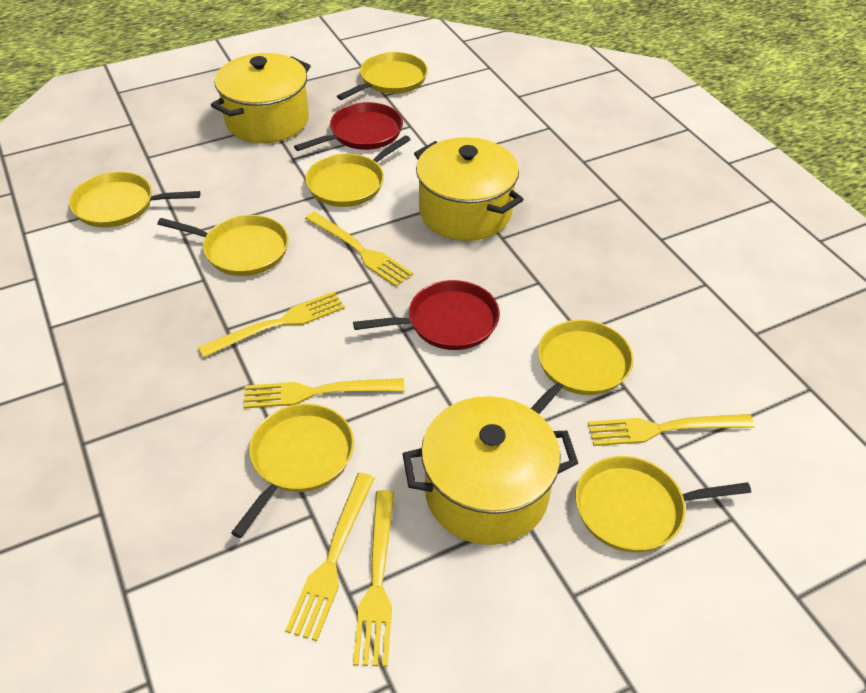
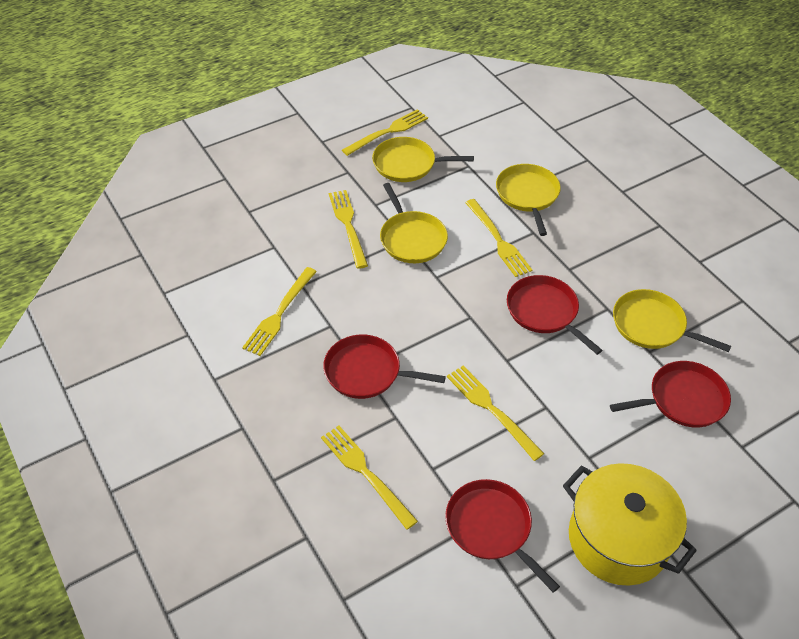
red pan: 2 -> 4
yellow pan: 7 -> 4
yellow pot: 3 -> 1

